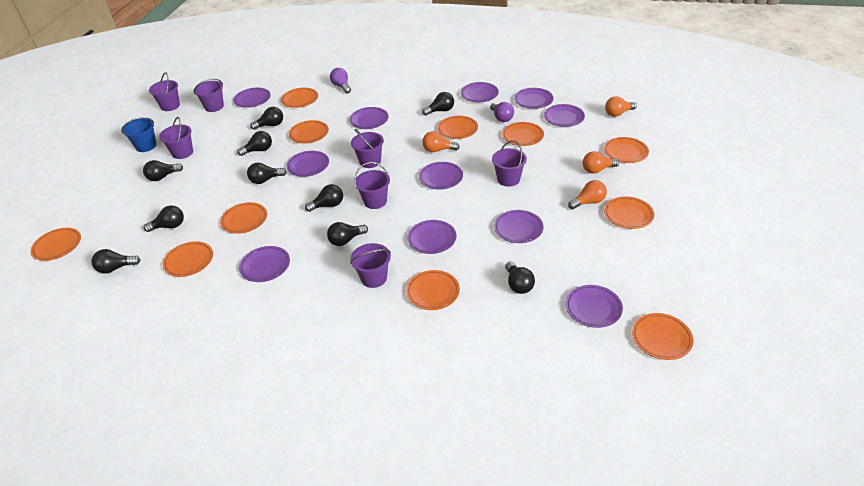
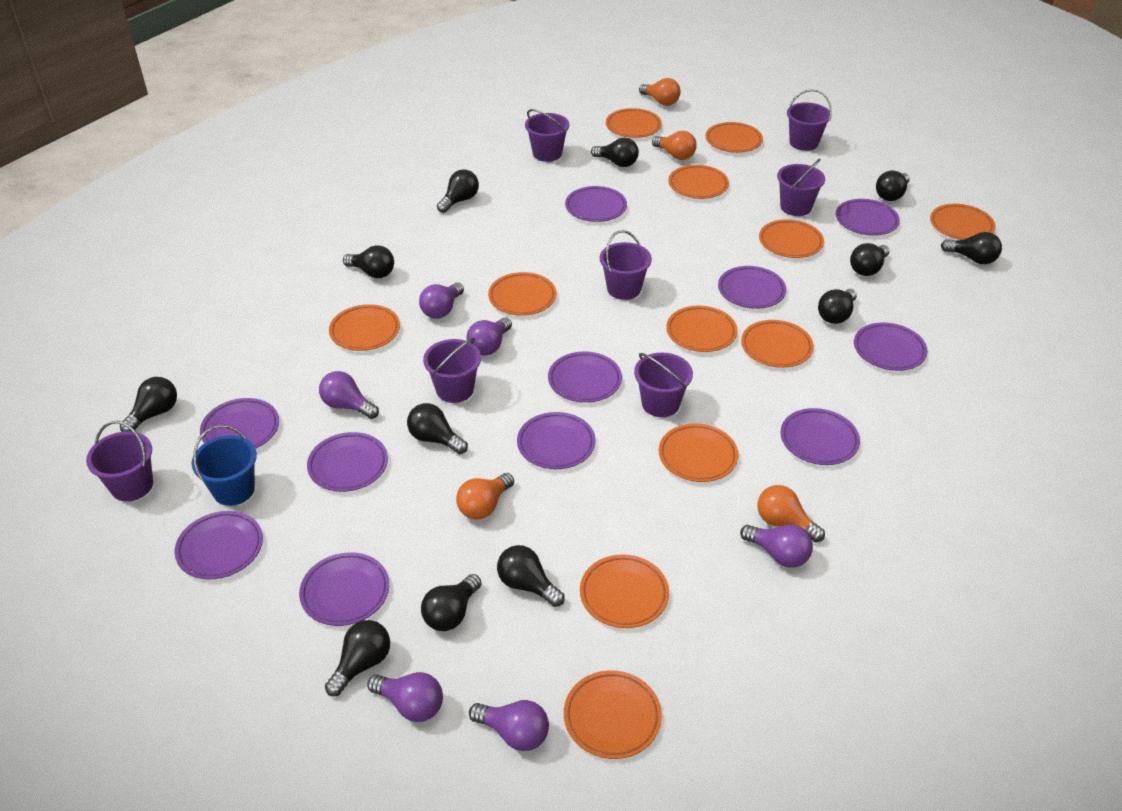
black light bulb: 10 -> 12
orange plate: 11 -> 12
purple light bulb: 2 -> 6

